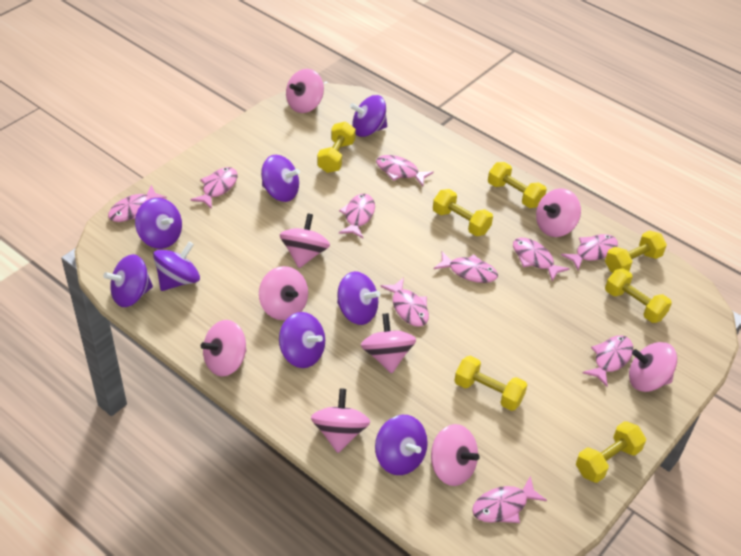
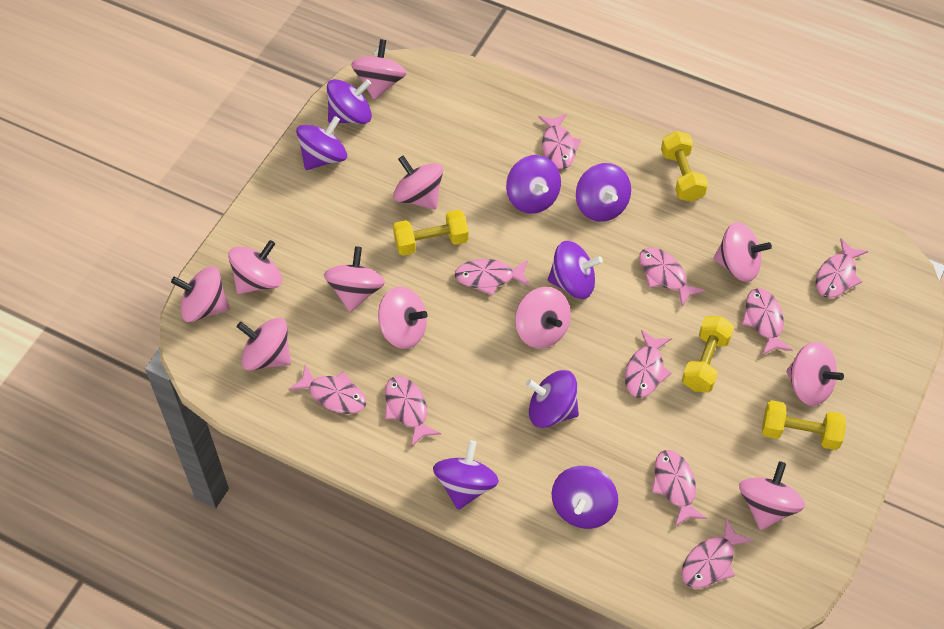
pink spinning top: 9 -> 11
yellow dumbbell: 7 -> 4

